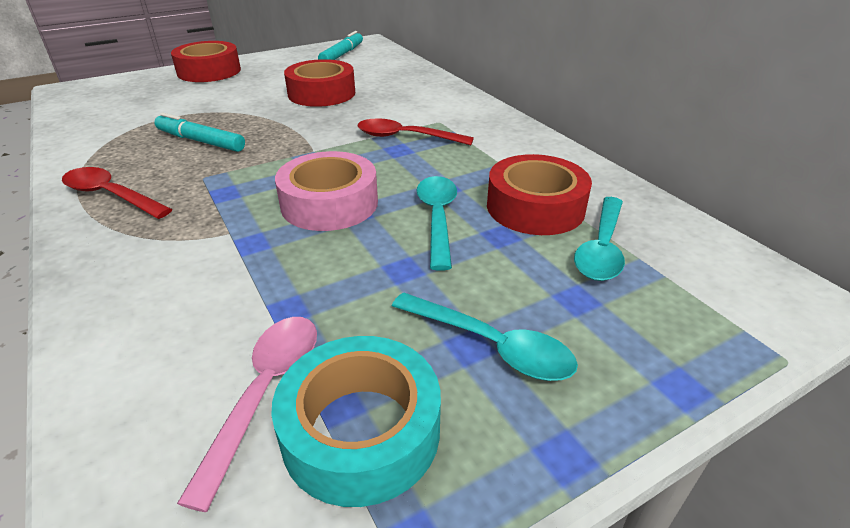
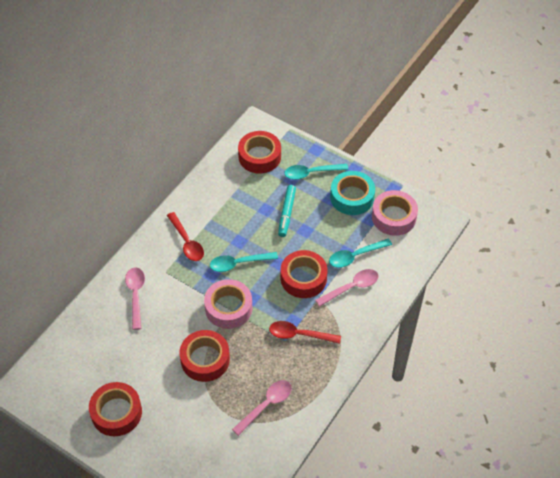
pink spoon: 1 -> 3
pink tape: 1 -> 2
red tape: 3 -> 4
turquoise marker: 2 -> 1

